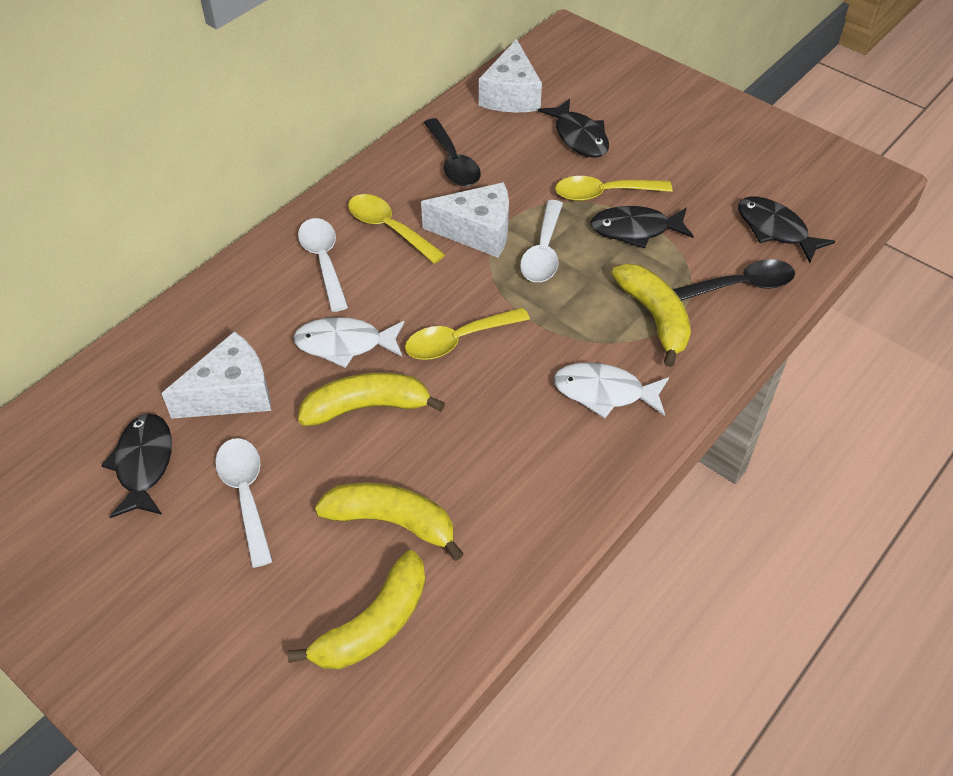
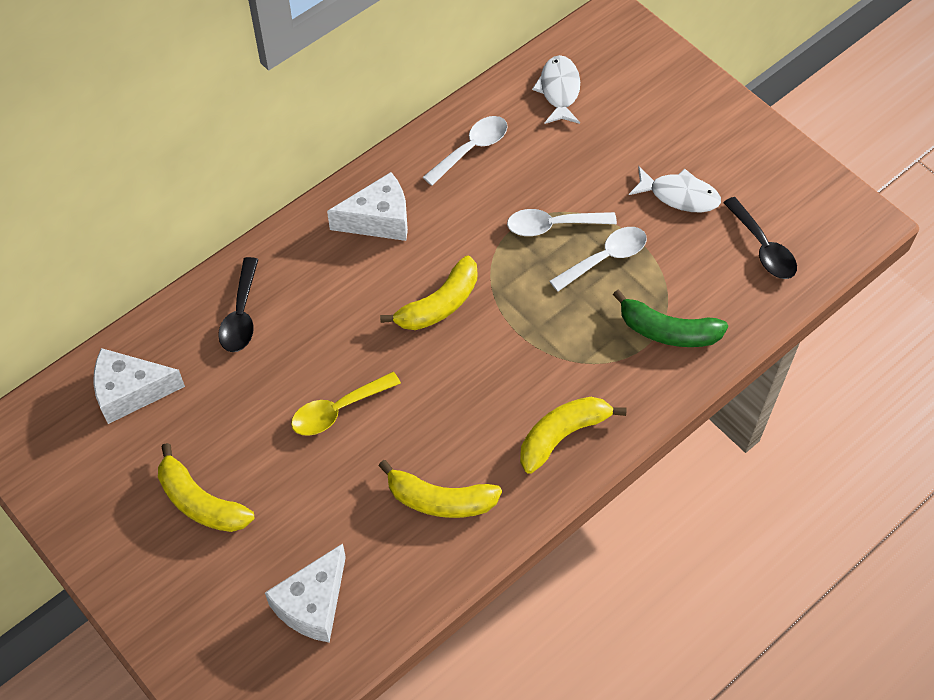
black fish: 4 -> 0
green banana: 0 -> 1
yellow spoon: 3 -> 1

